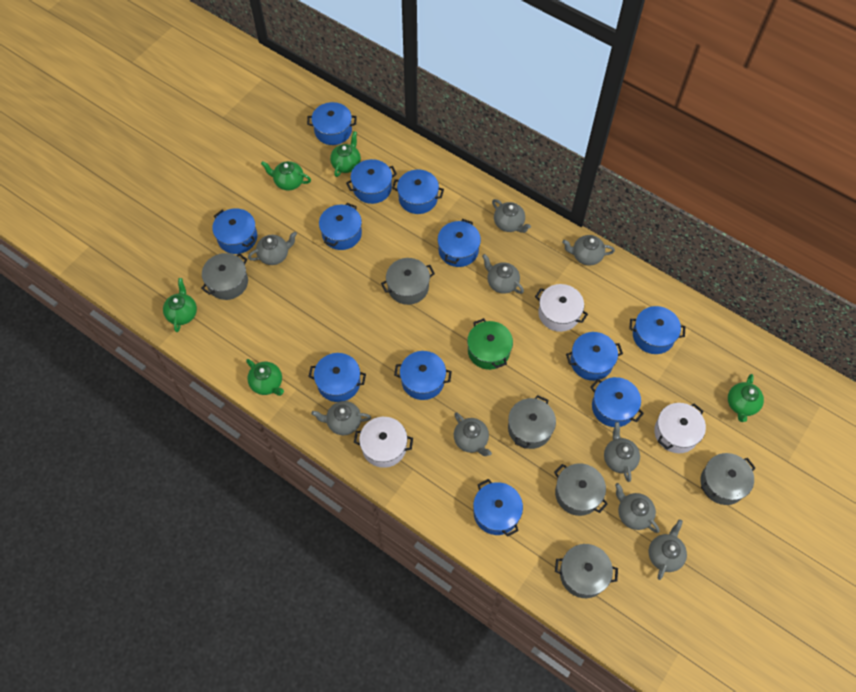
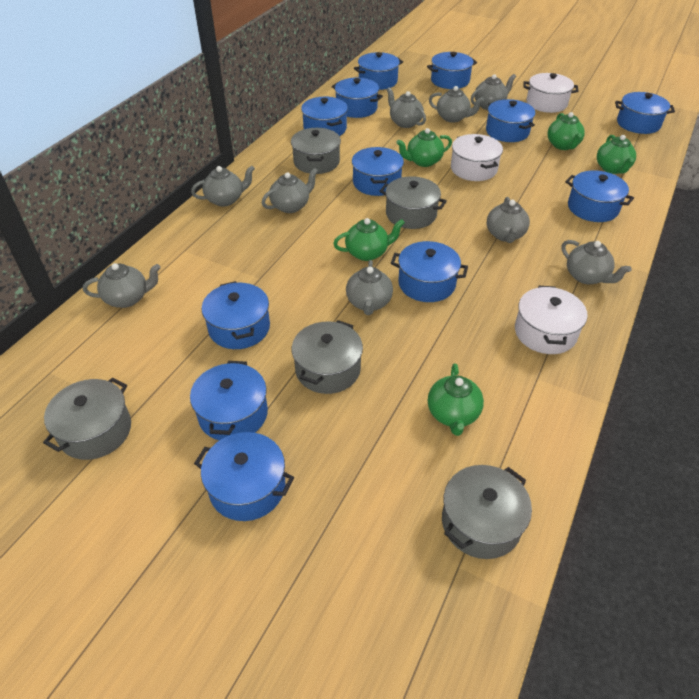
green pot: 1 -> 0
grey pot: 6 -> 5

